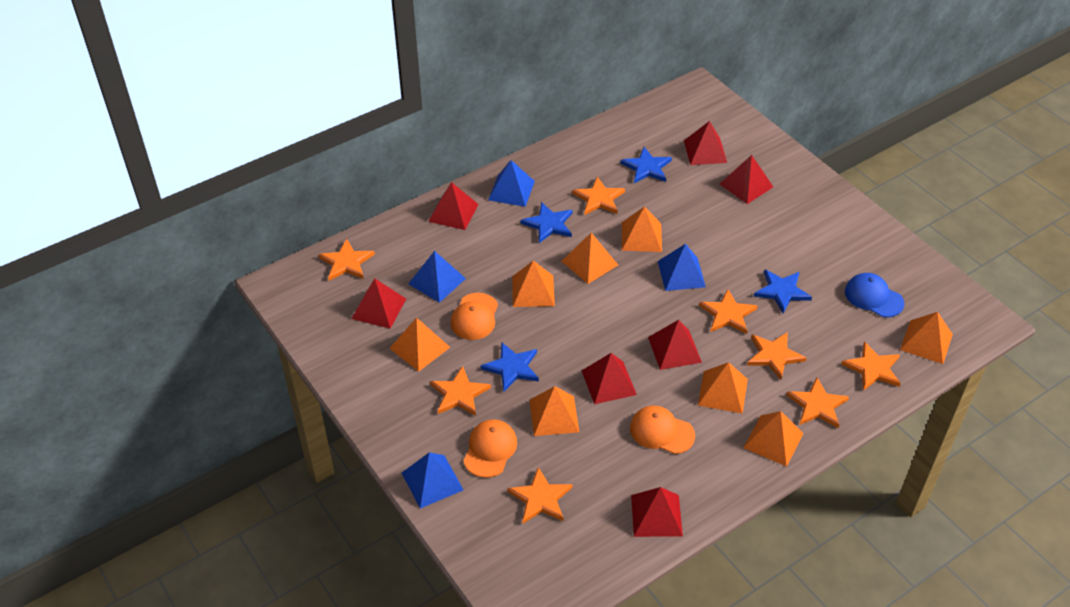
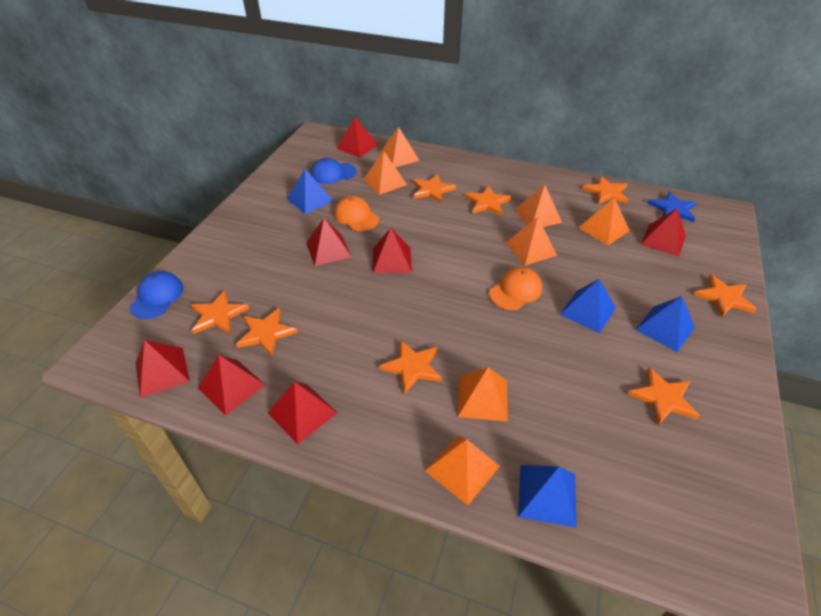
blue cap: 1 -> 2
blue star: 4 -> 1
orange cap: 3 -> 2
orange pyramid: 8 -> 7

